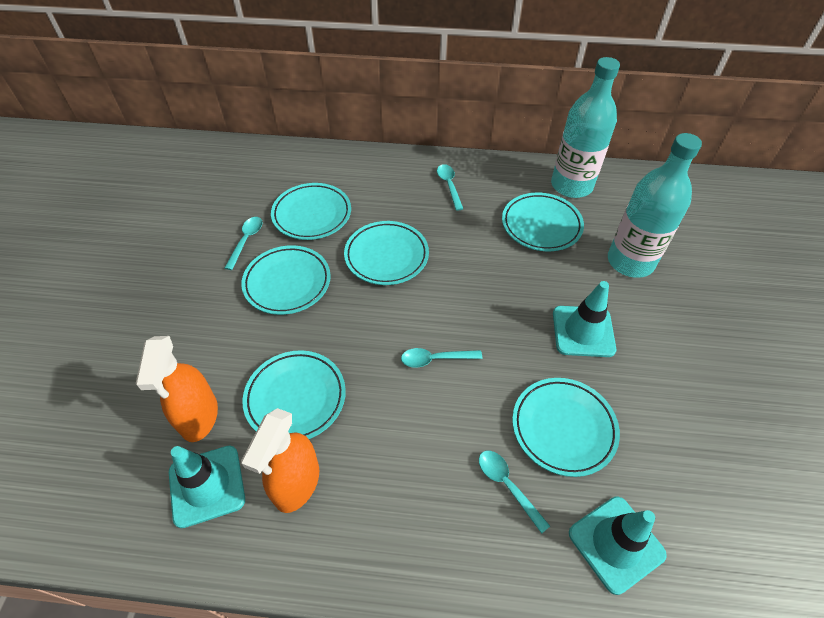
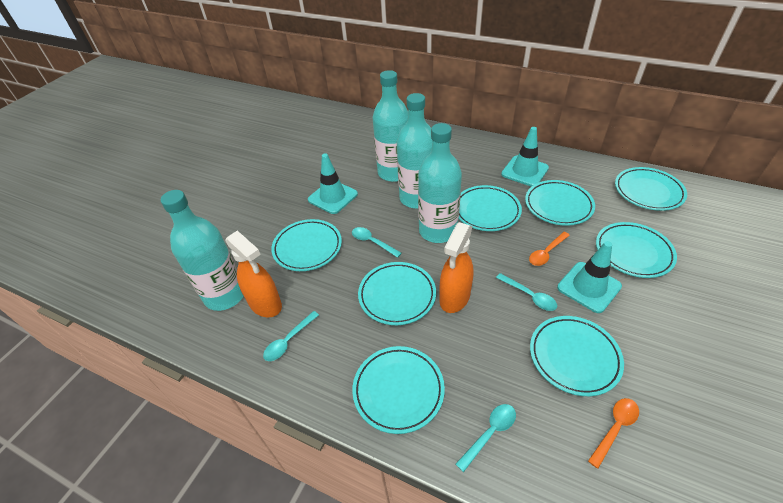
orange spoon: 0 -> 2
turquoise bottle: 2 -> 4
turquoise plate: 6 -> 8

